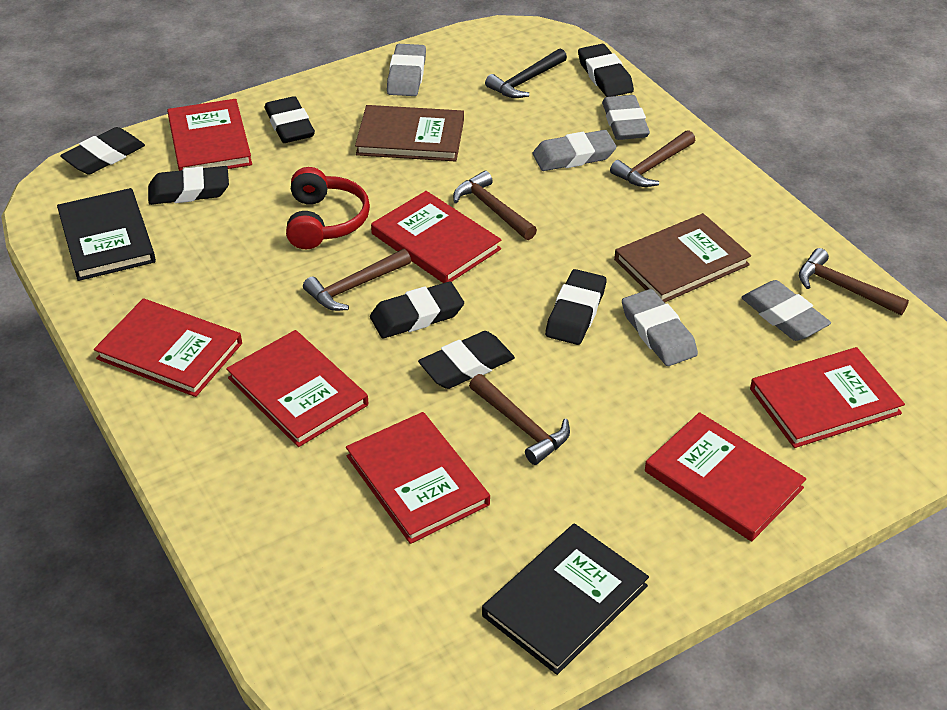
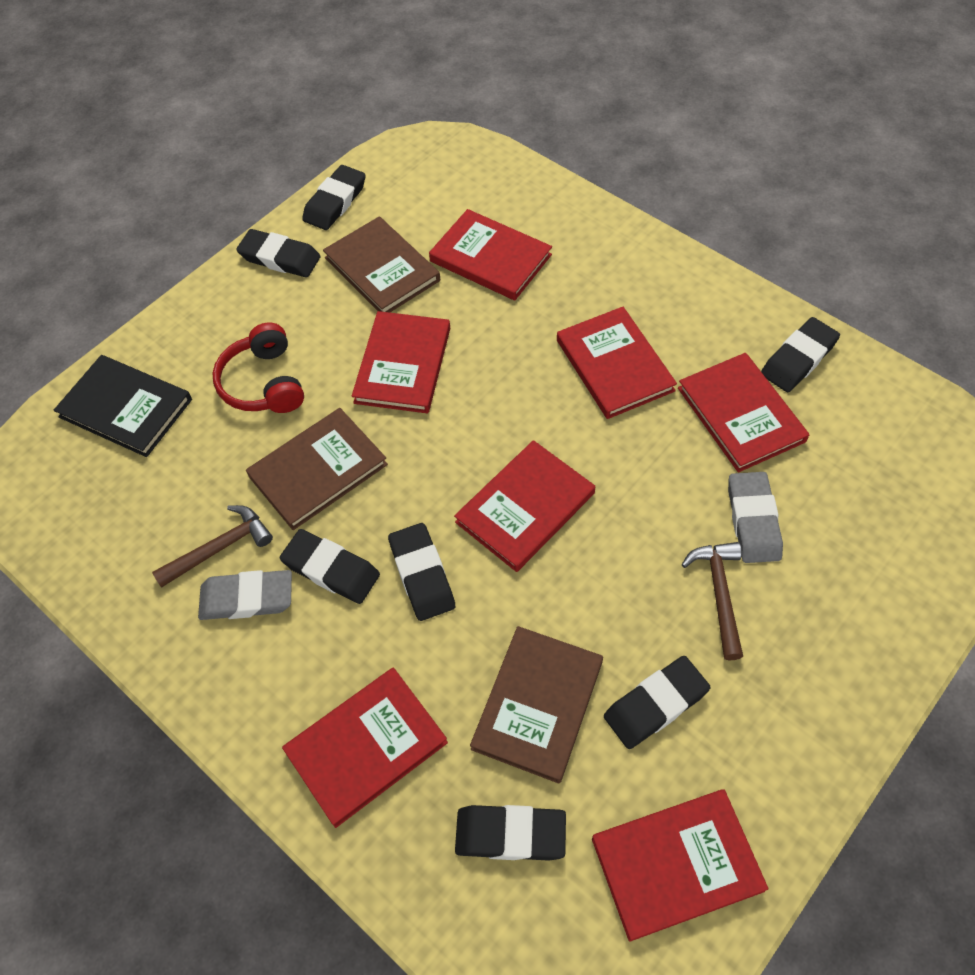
black book: 2 -> 1
black hammer: 1 -> 0
brown book: 2 -> 3
brown hammer: 5 -> 2
grey eraser: 5 -> 2

